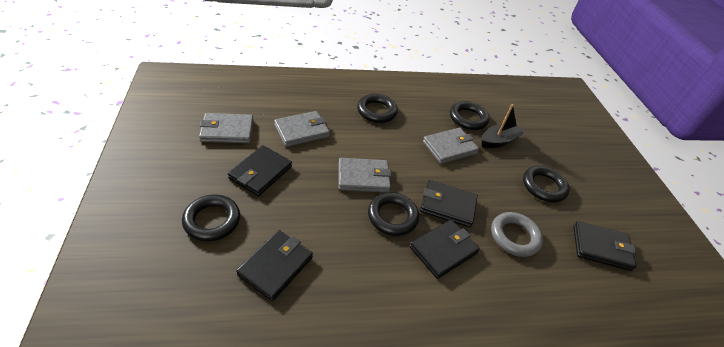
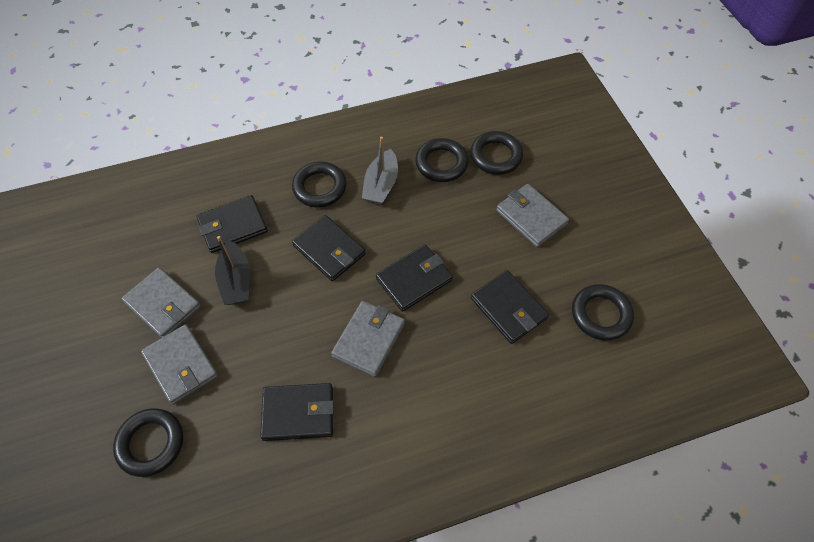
grey boat: 0 -> 1
grey ring: 1 -> 0

